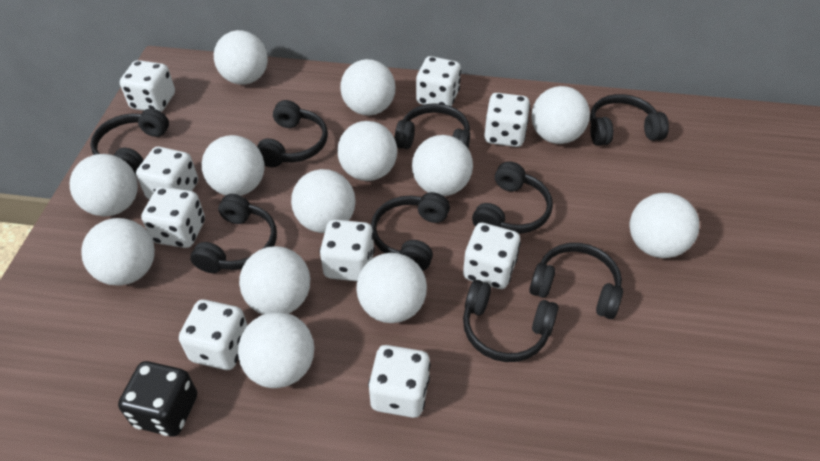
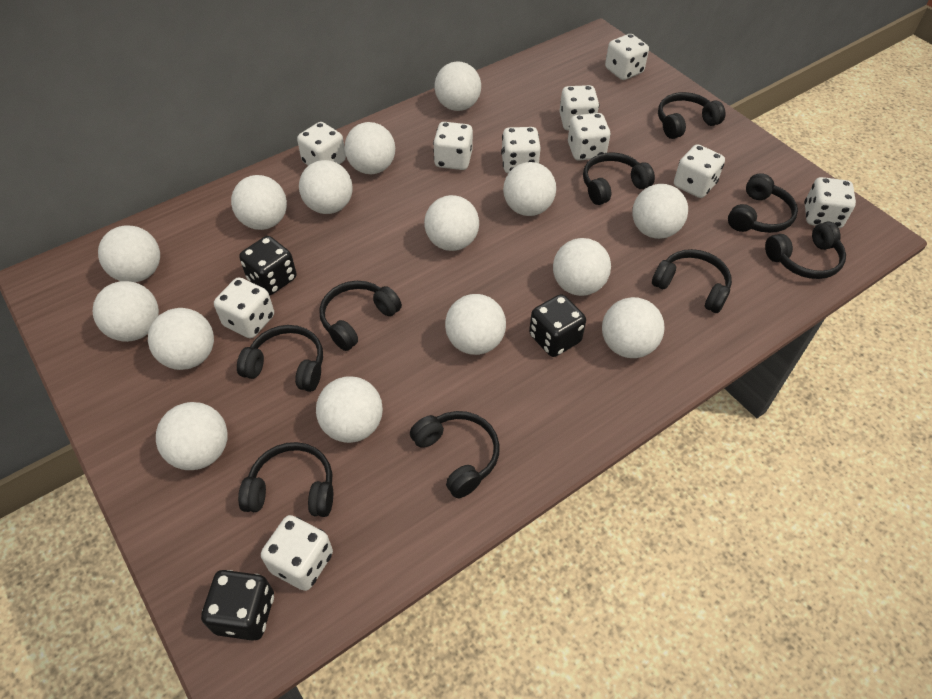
black dice: 1 -> 3
white ball: 13 -> 15
white dice: 9 -> 10

